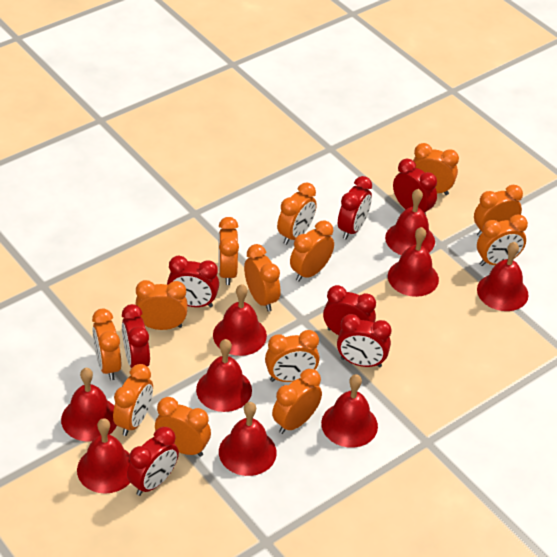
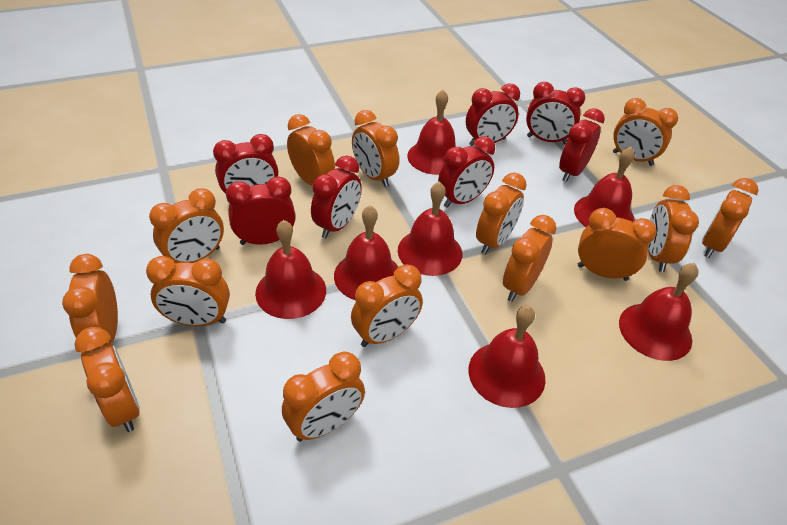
orange clock: 13 -> 14
red bell: 9 -> 7

